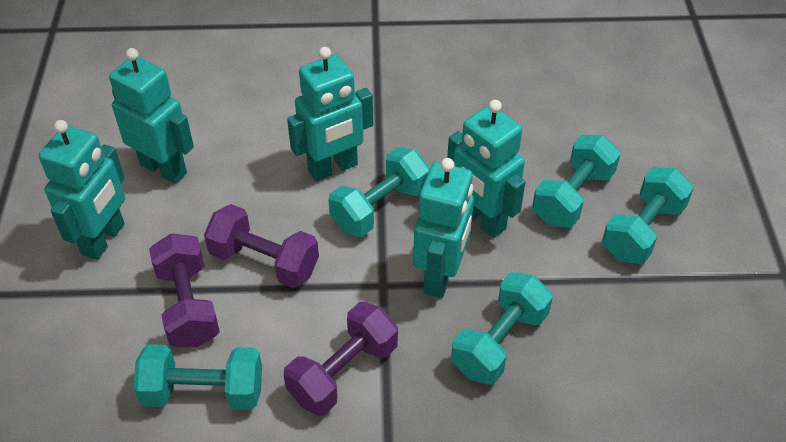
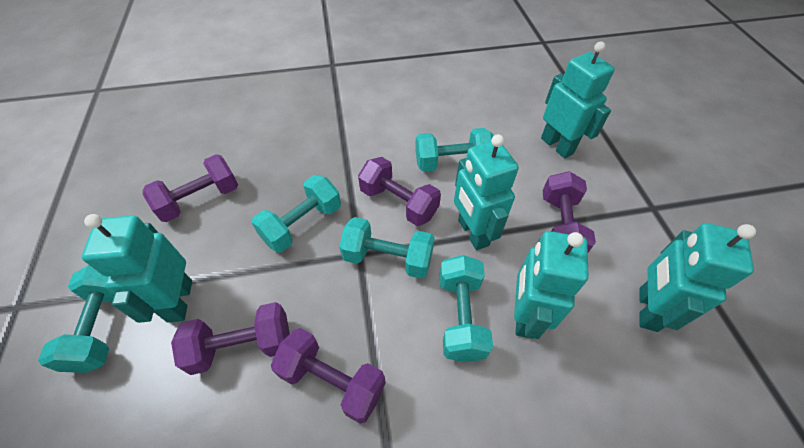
purple dumbbell: 3 -> 5

